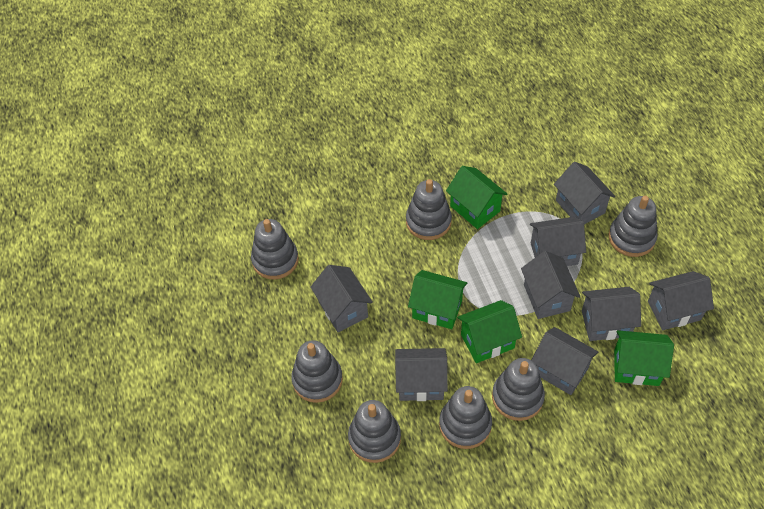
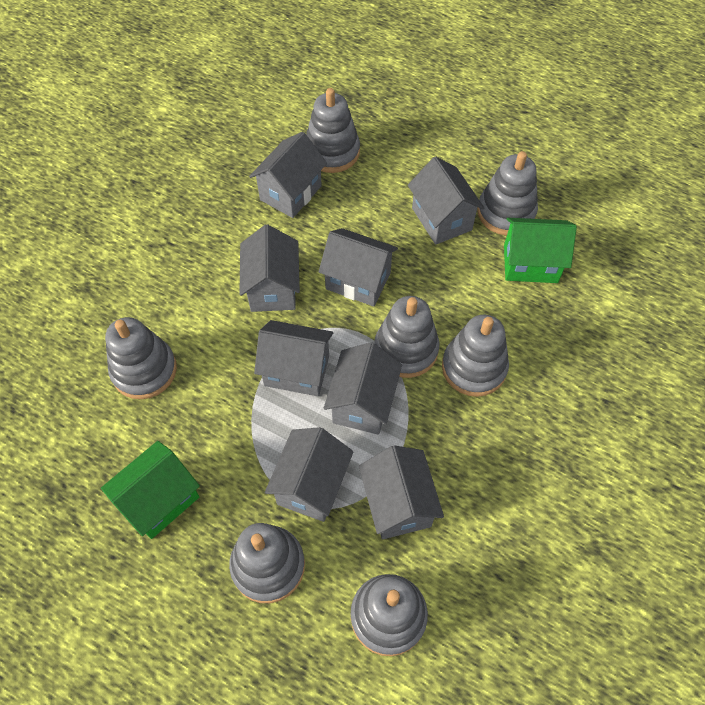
green house: 4 -> 2

